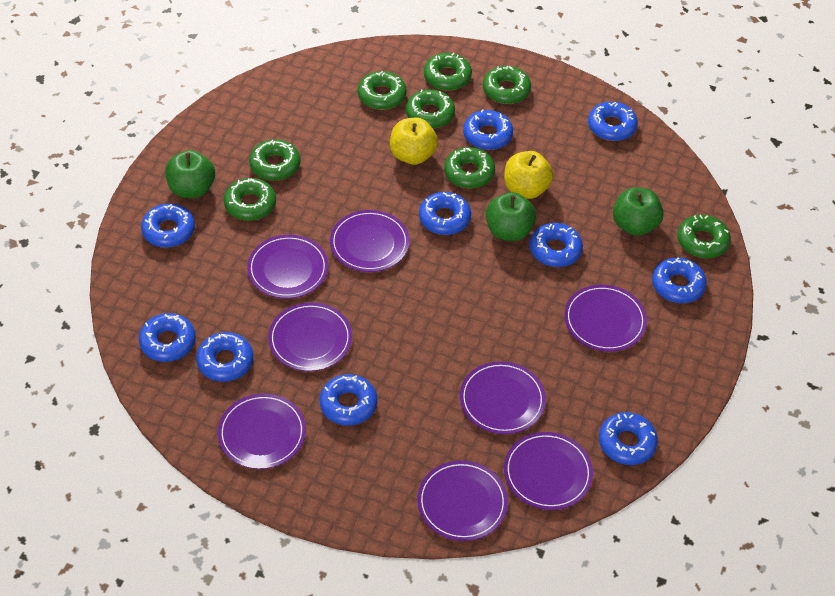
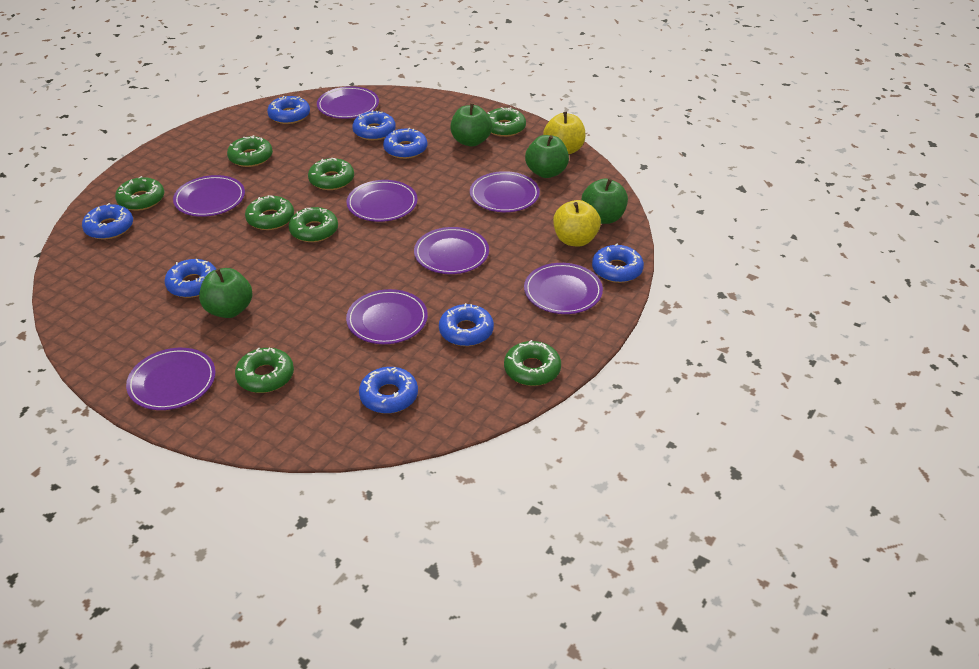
blue donut: 10 -> 8
green apple: 3 -> 4

